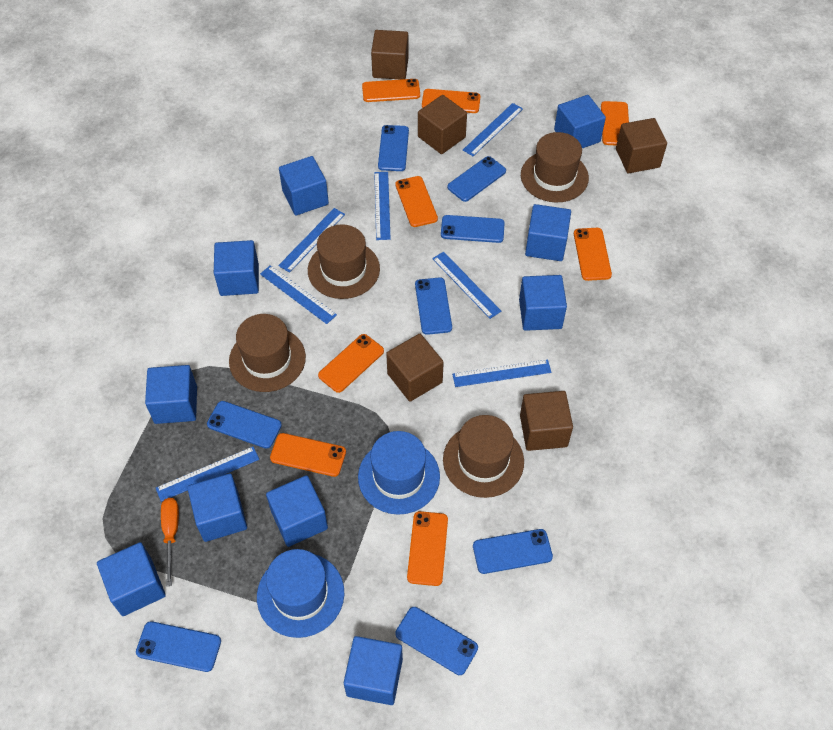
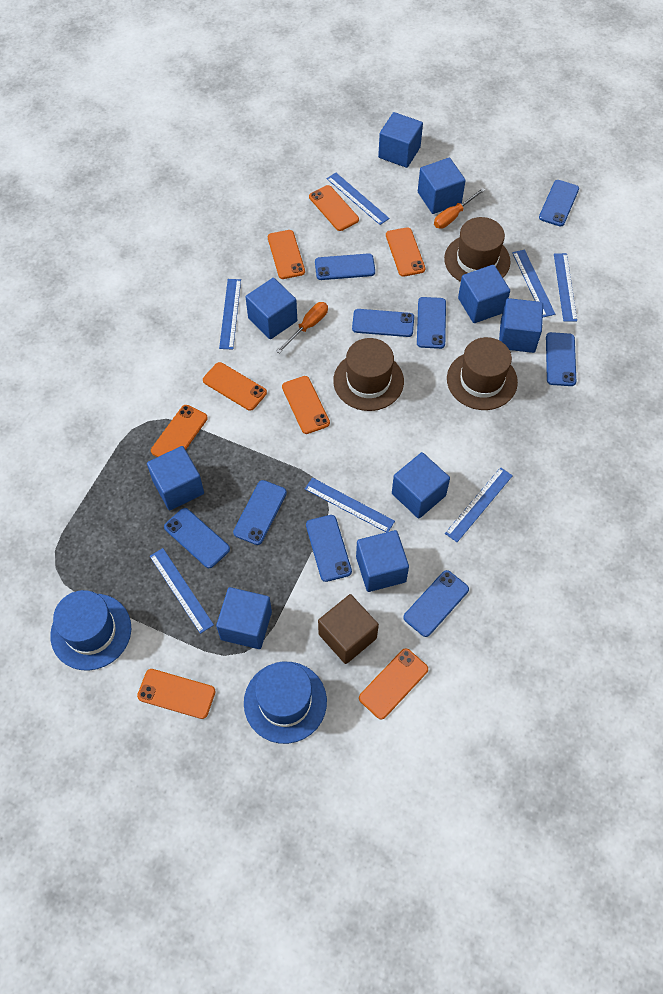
blue cube: 10 -> 9
blue phone: 8 -> 9
brown cube: 5 -> 1
brown hat: 4 -> 3
orange screwdriver: 1 -> 2

